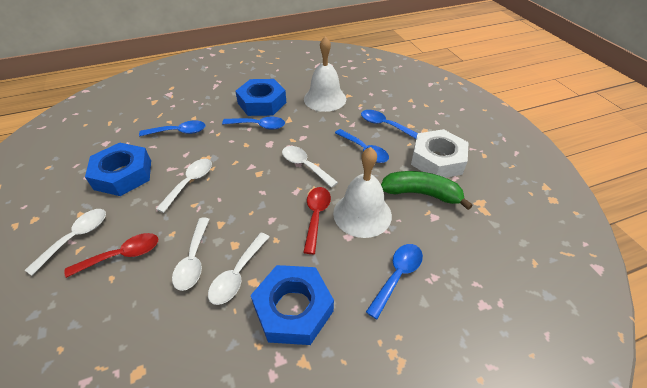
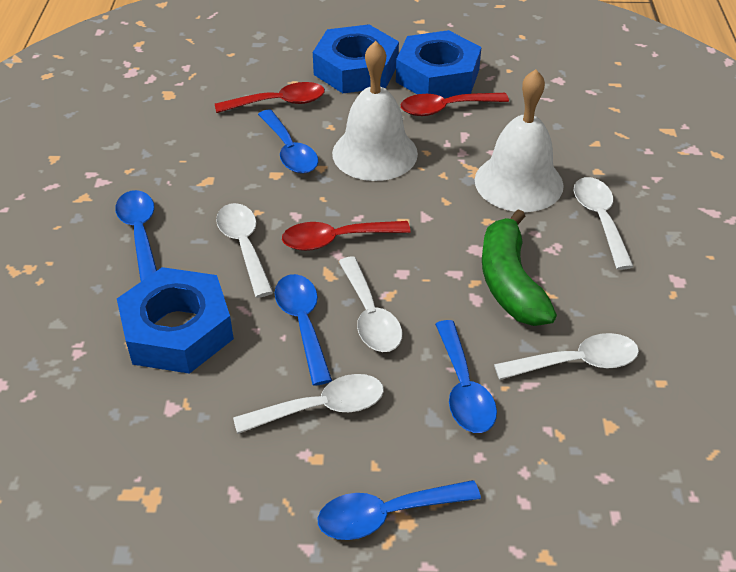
red spoon: 2 -> 3
white nut: 1 -> 0

